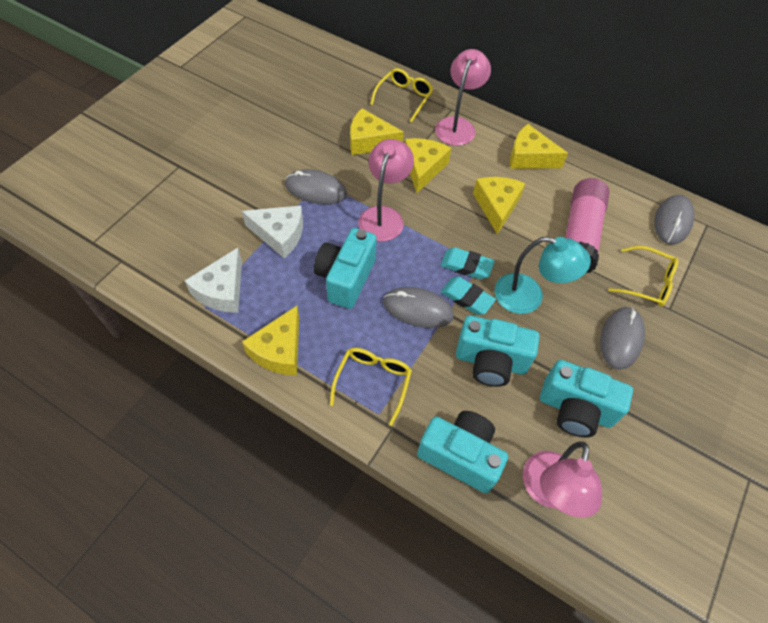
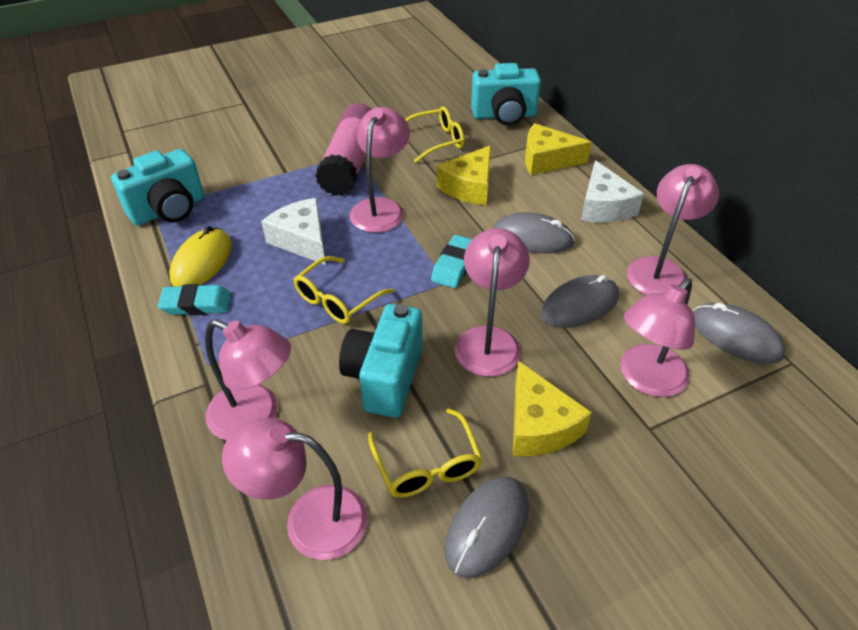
pink lamp: 3 -> 6
turquoise camera: 4 -> 3
turquoise lamp: 1 -> 0
yellow cheese: 5 -> 3
yellow mouse: 0 -> 1

